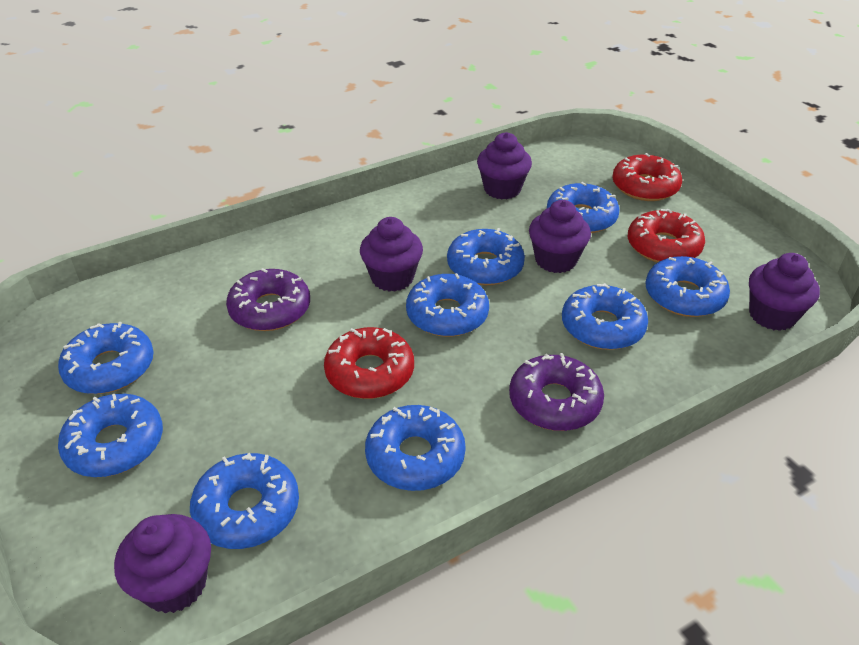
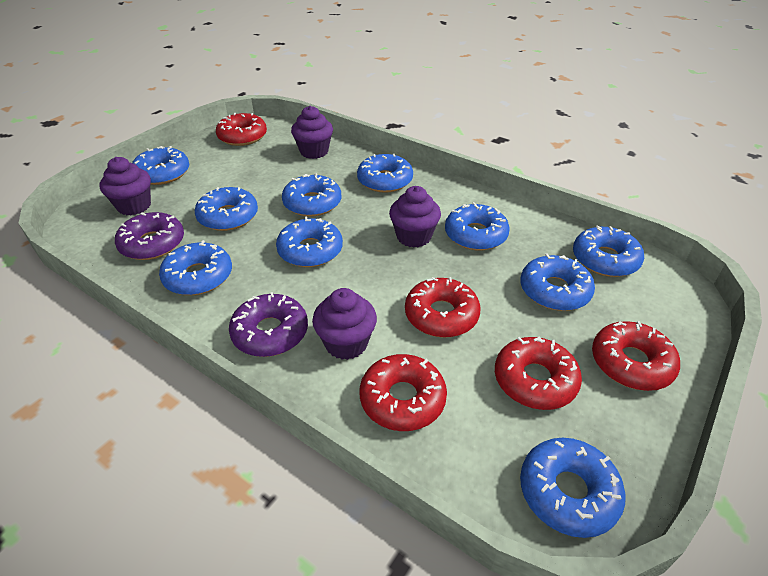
blue donut: 9 -> 10
purple cupcake: 5 -> 4
red donut: 3 -> 5

